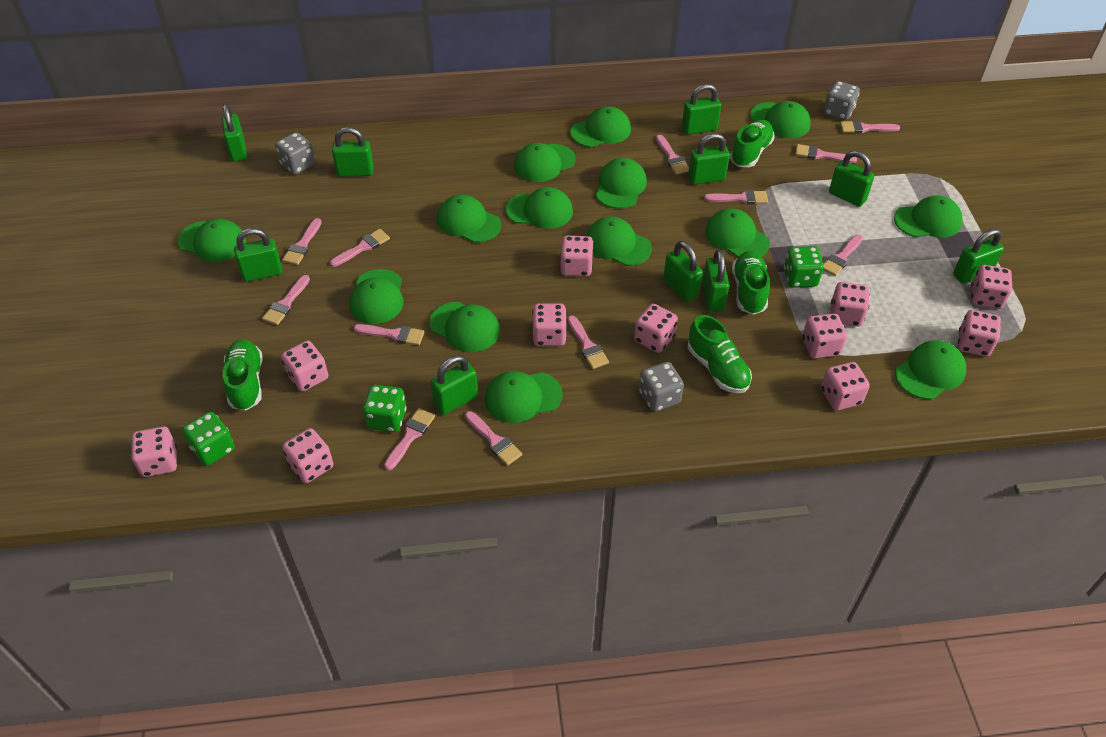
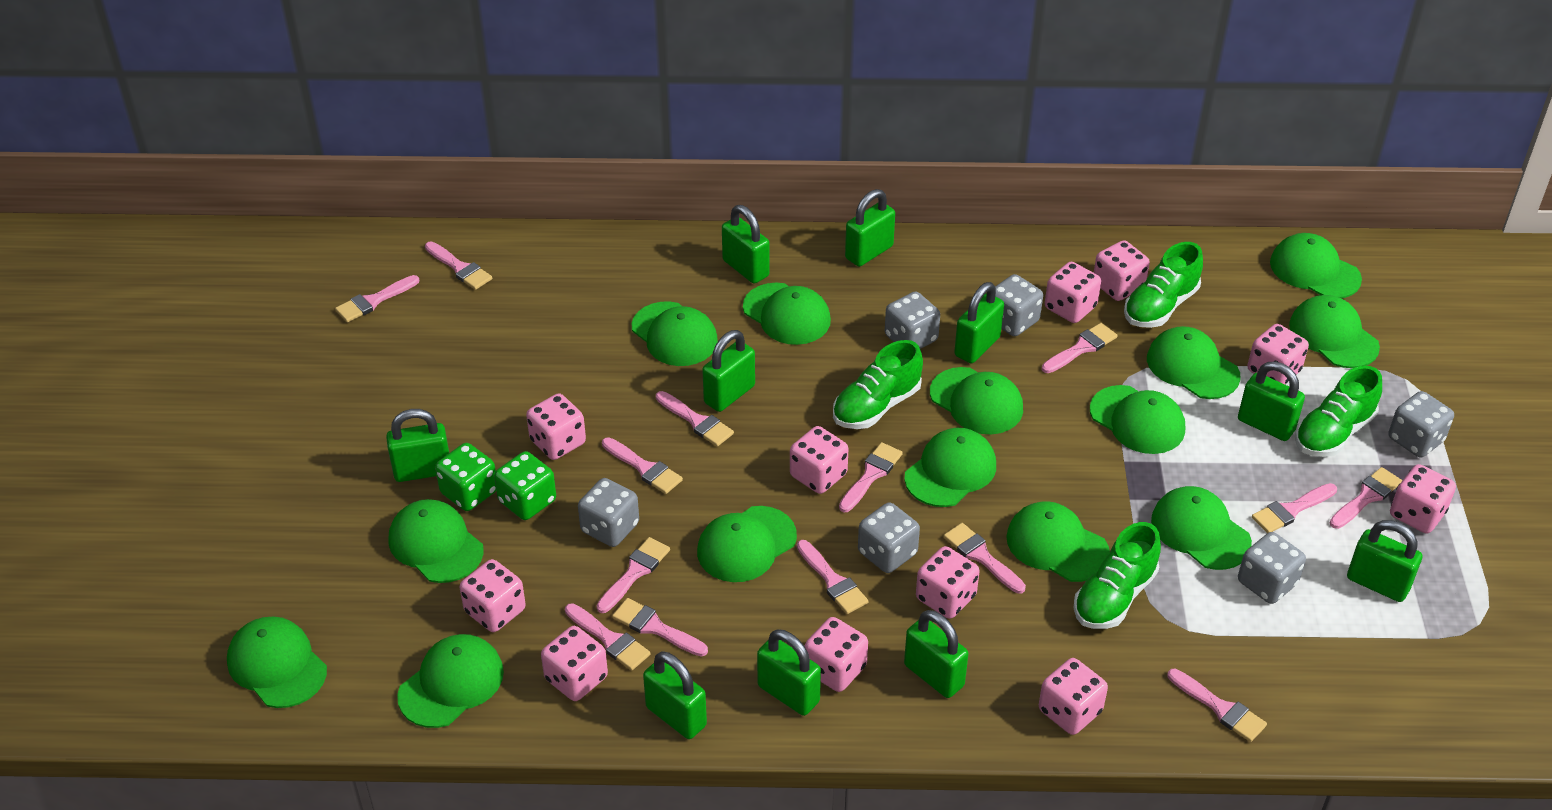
green dice: 3 -> 2
grey dice: 3 -> 6
pink brush: 12 -> 14

